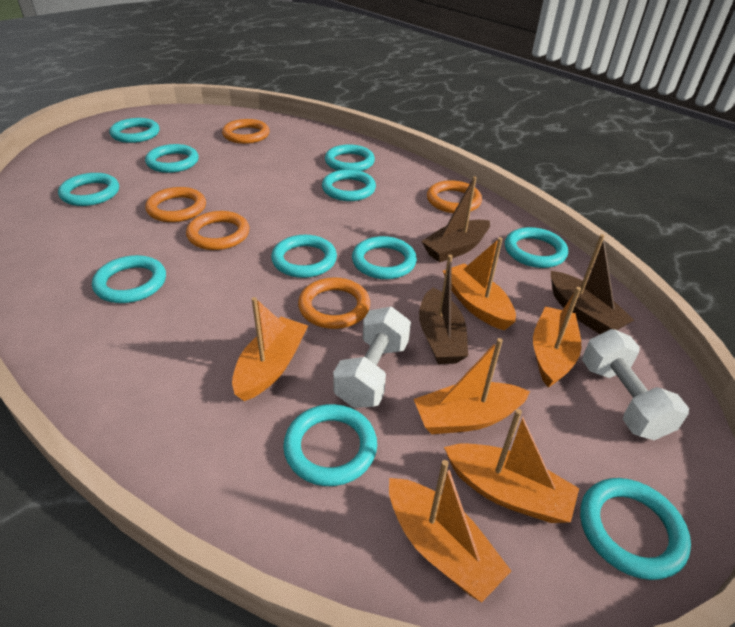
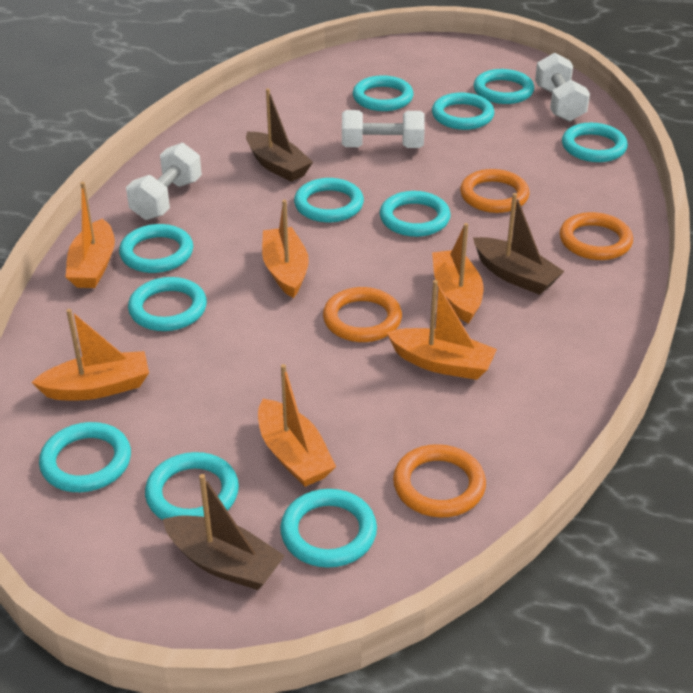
orange ring: 5 -> 4
white dumbbell: 2 -> 3

